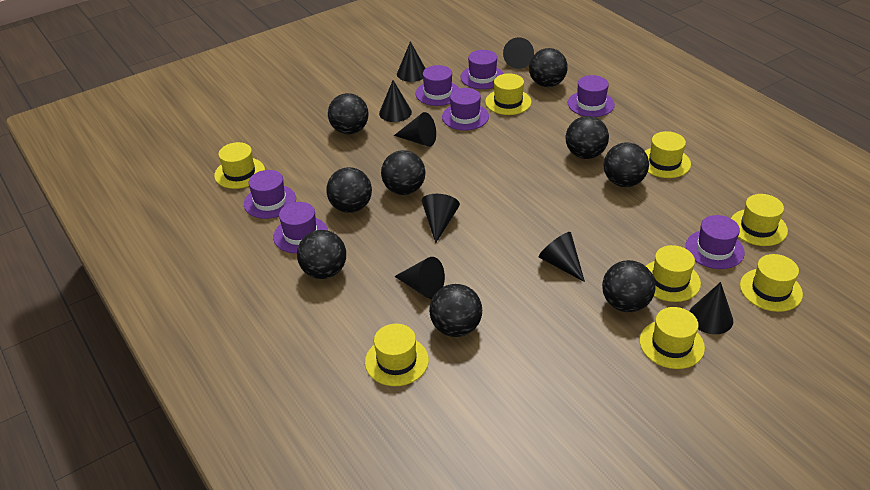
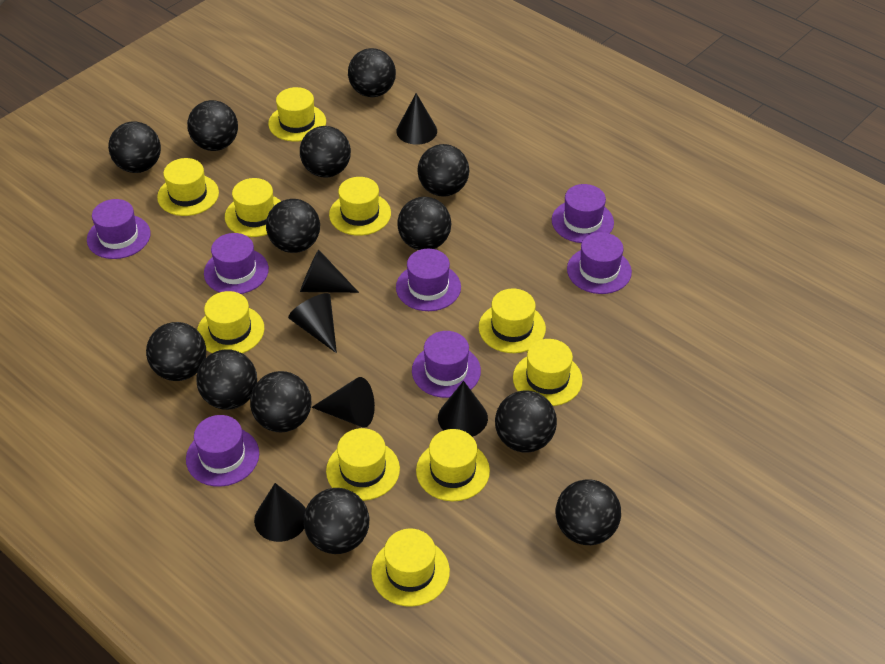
black ball: 9 -> 13
black cone: 8 -> 6
yellow hat: 8 -> 10

